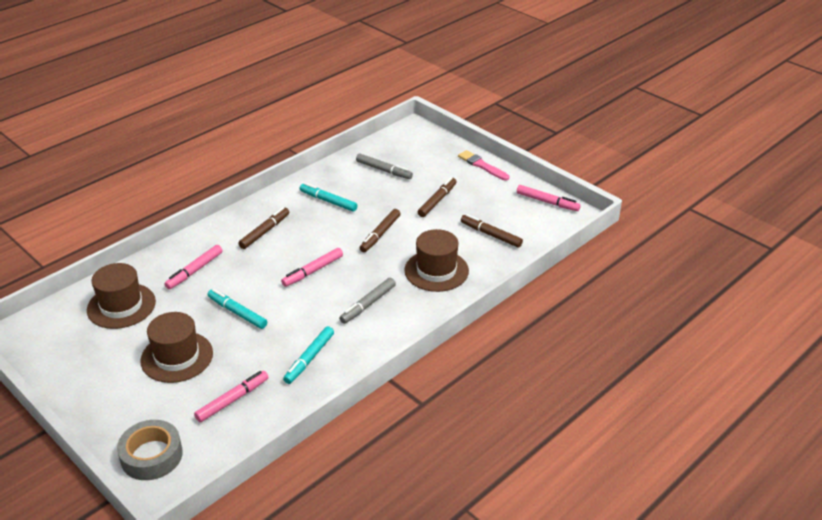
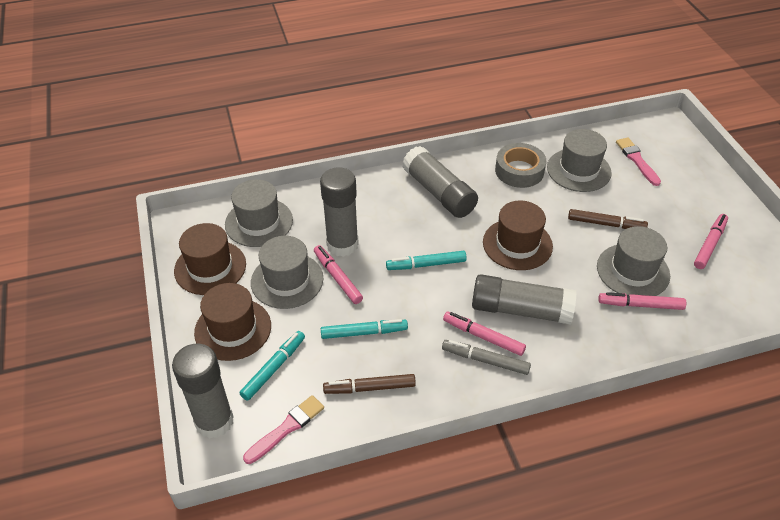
brown marker: 4 -> 2
grey glue stick: 0 -> 4
grey hat: 0 -> 4
grey marker: 2 -> 1
pink brush: 1 -> 2

